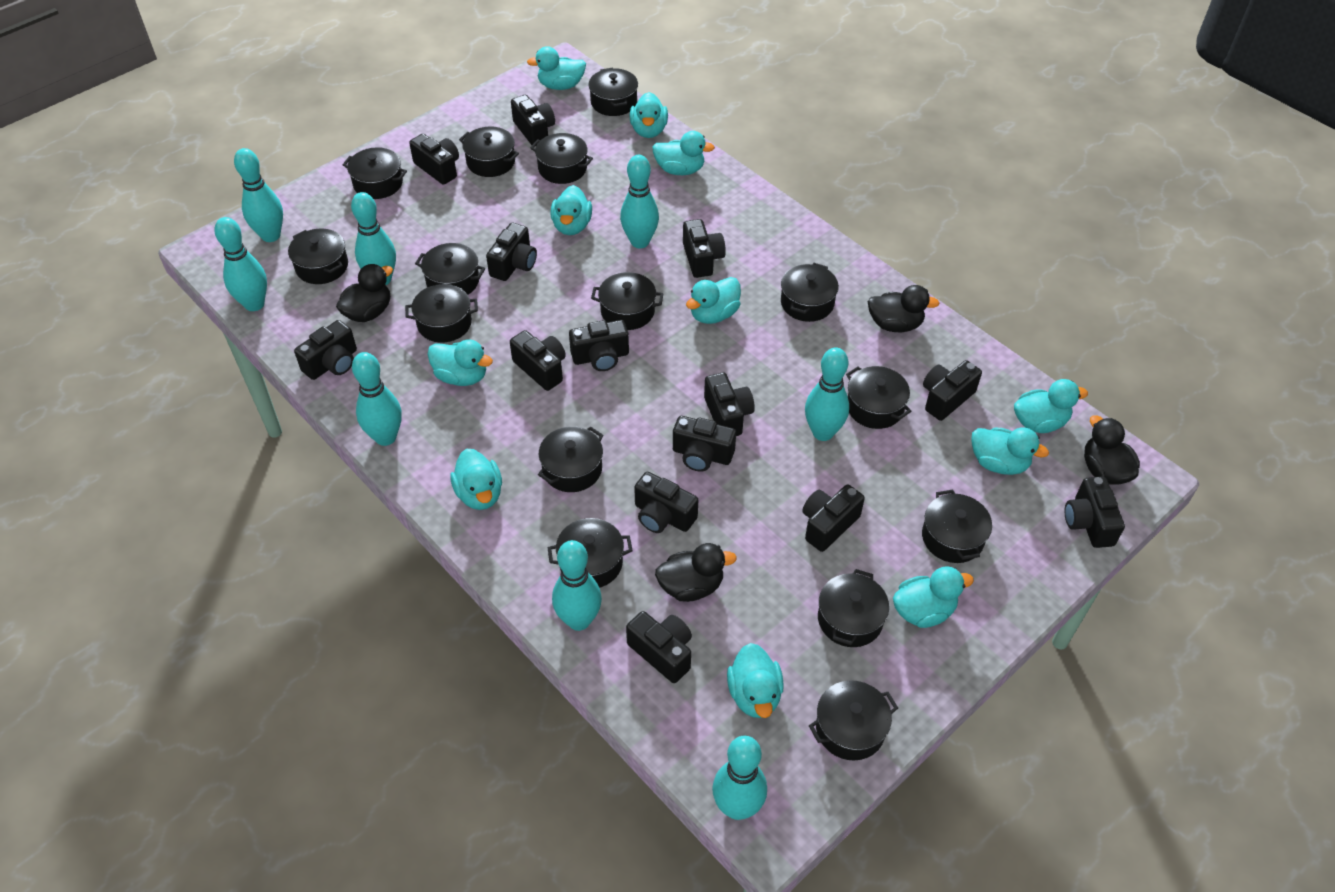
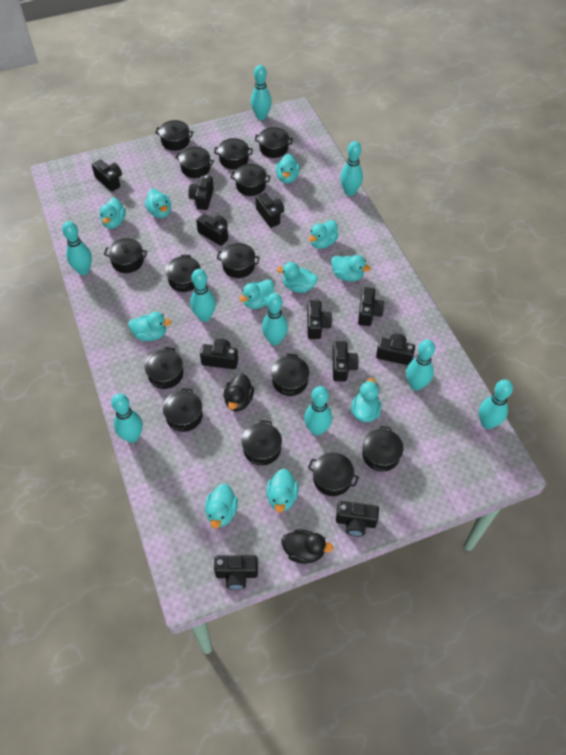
black camera: 14 -> 11
black duck: 4 -> 2
black pot: 15 -> 14
turquoise bowling pin: 8 -> 9

